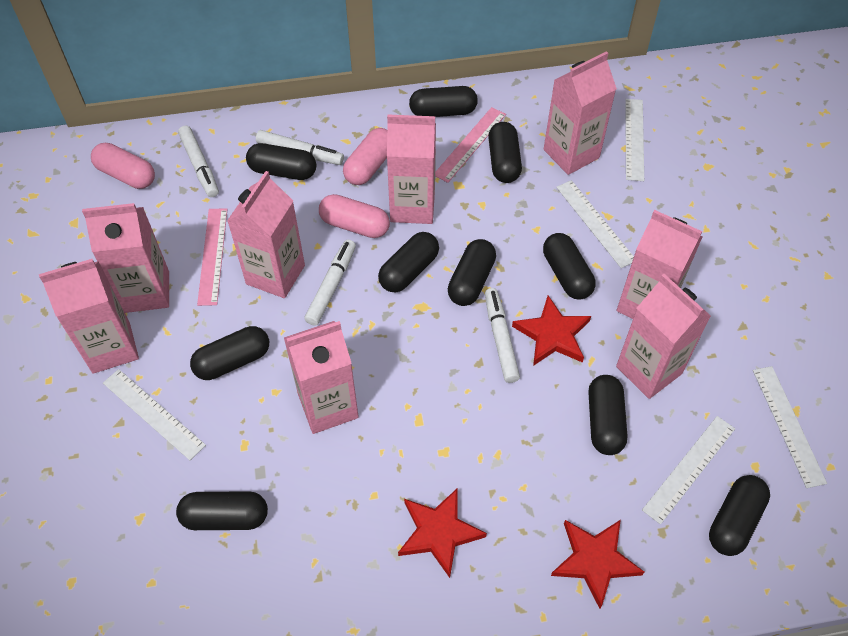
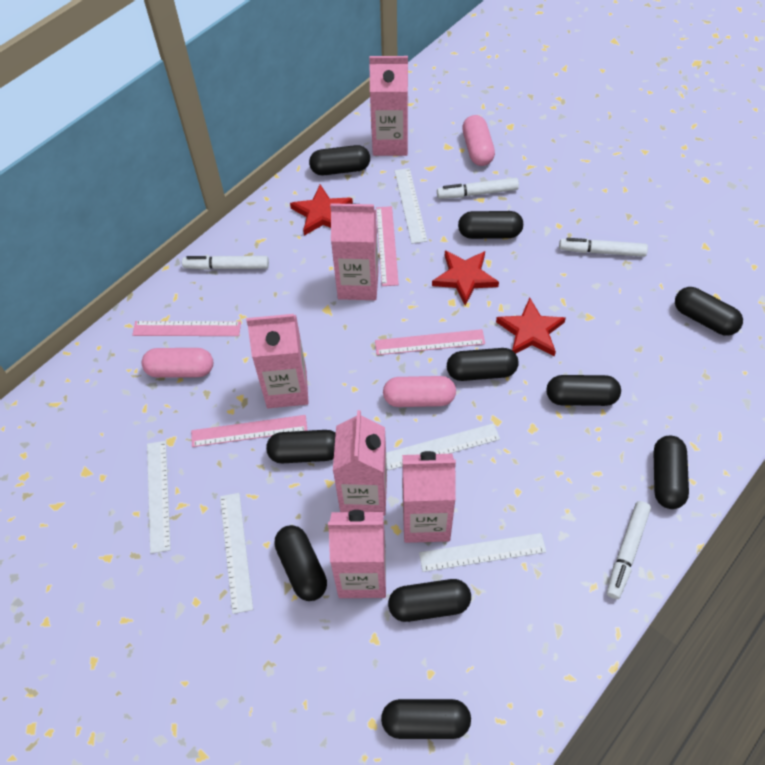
pink carton: 8 -> 6
pink ruler: 2 -> 4

